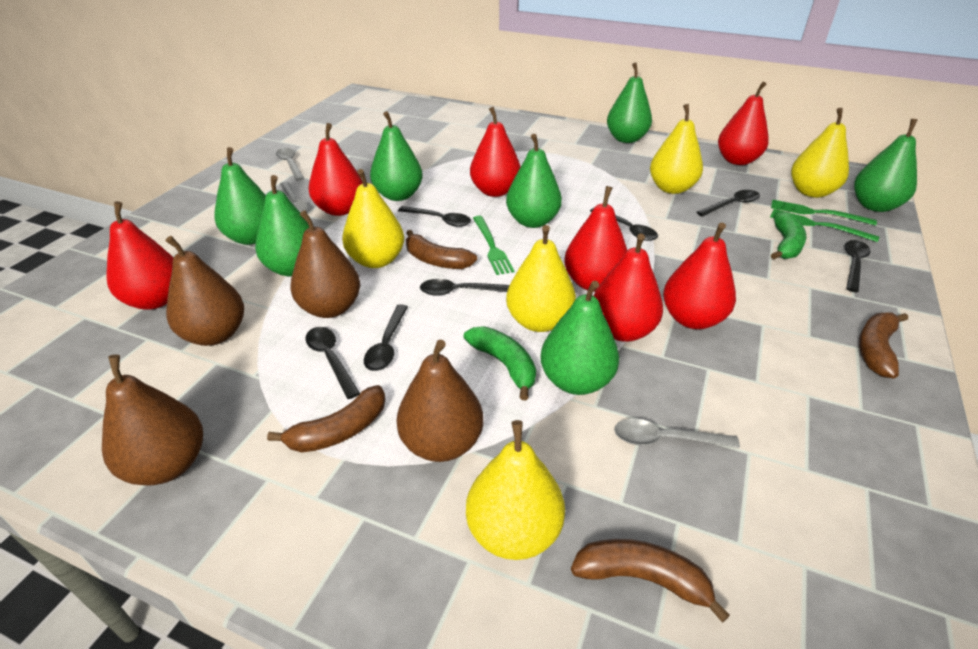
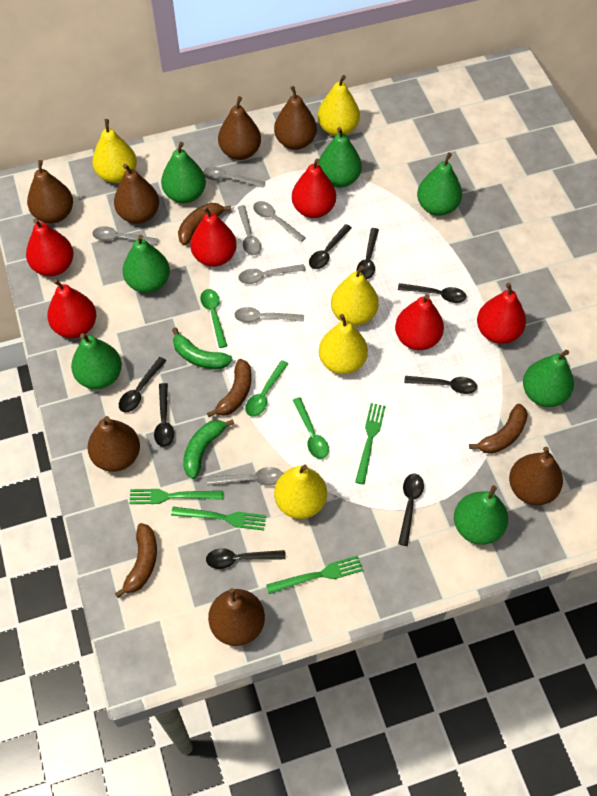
black spoon: 7 -> 8
brown pear: 4 -> 7
green fork: 3 -> 4
green spoon: 0 -> 3
grey spoon: 3 -> 7
red pear: 7 -> 6

